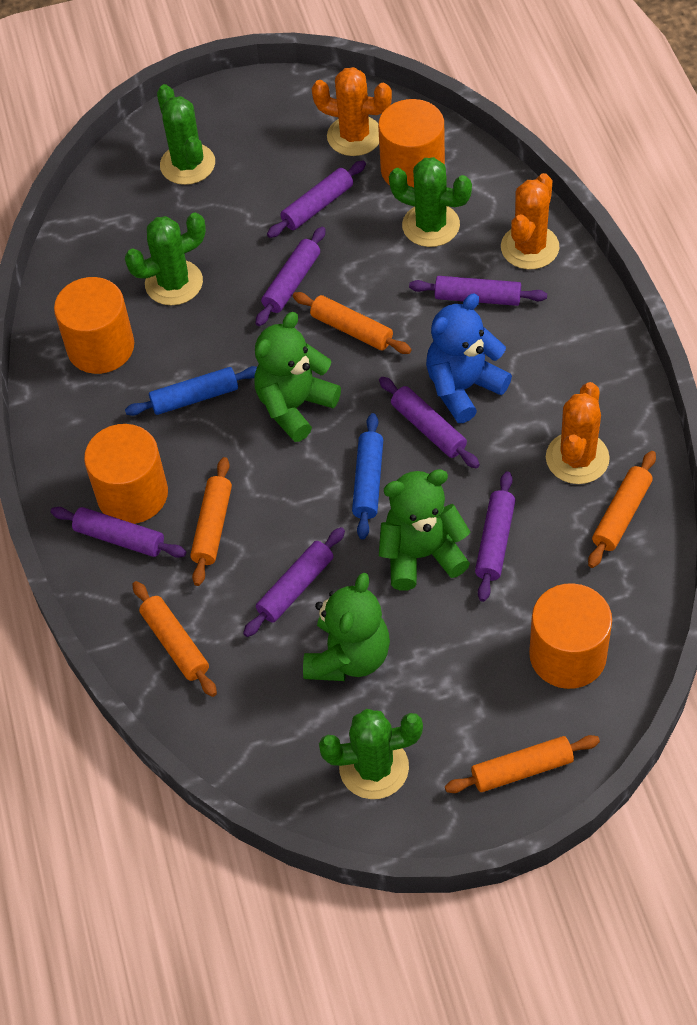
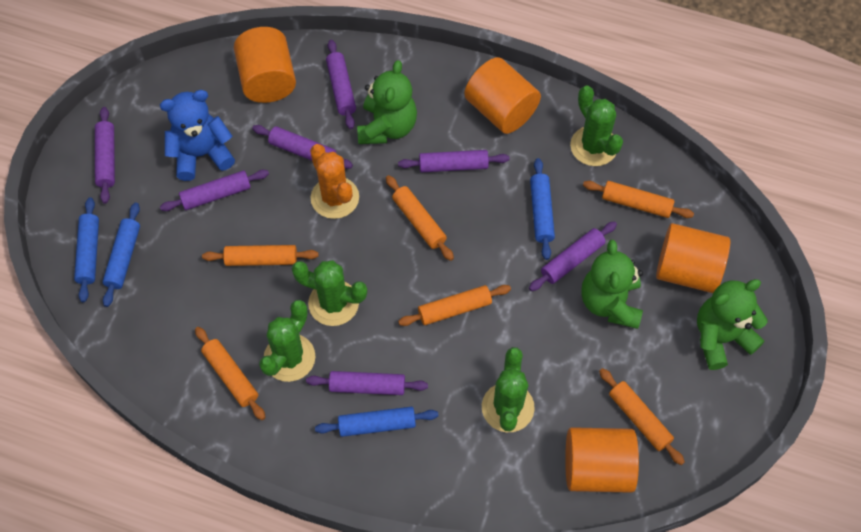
blue rolling pin: 2 -> 4
orange cactus: 3 -> 1
orange rolling pin: 5 -> 6

